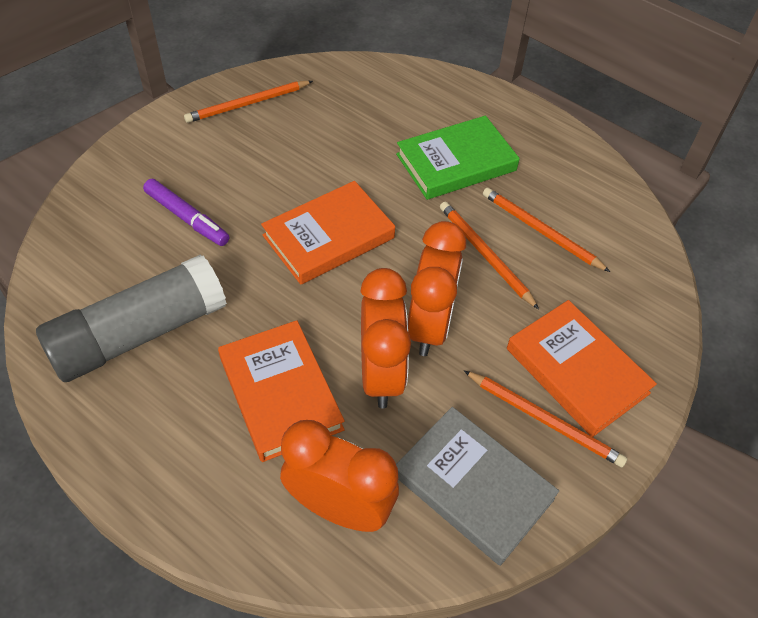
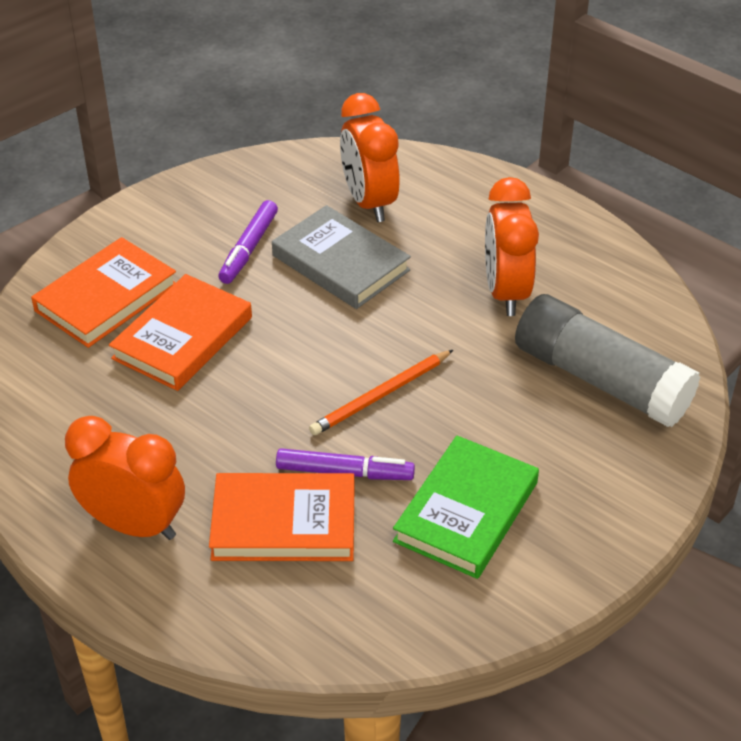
orange pencil: 4 -> 1
purple marker: 1 -> 2

